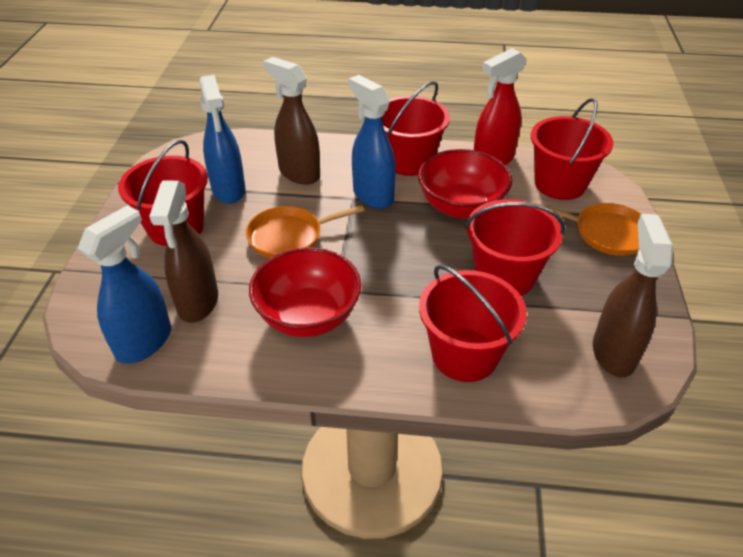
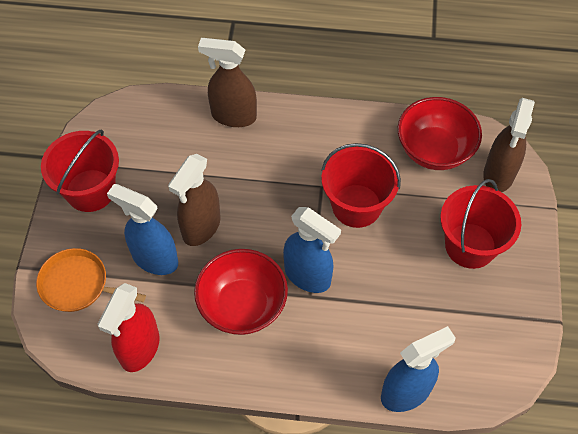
orange pan: 2 -> 1
red bucket: 5 -> 3

